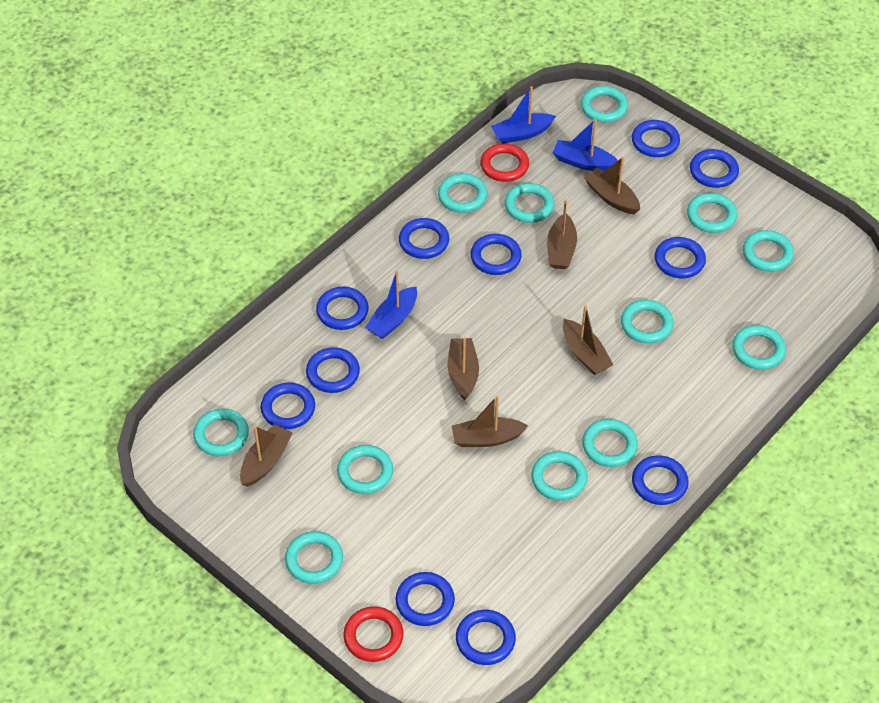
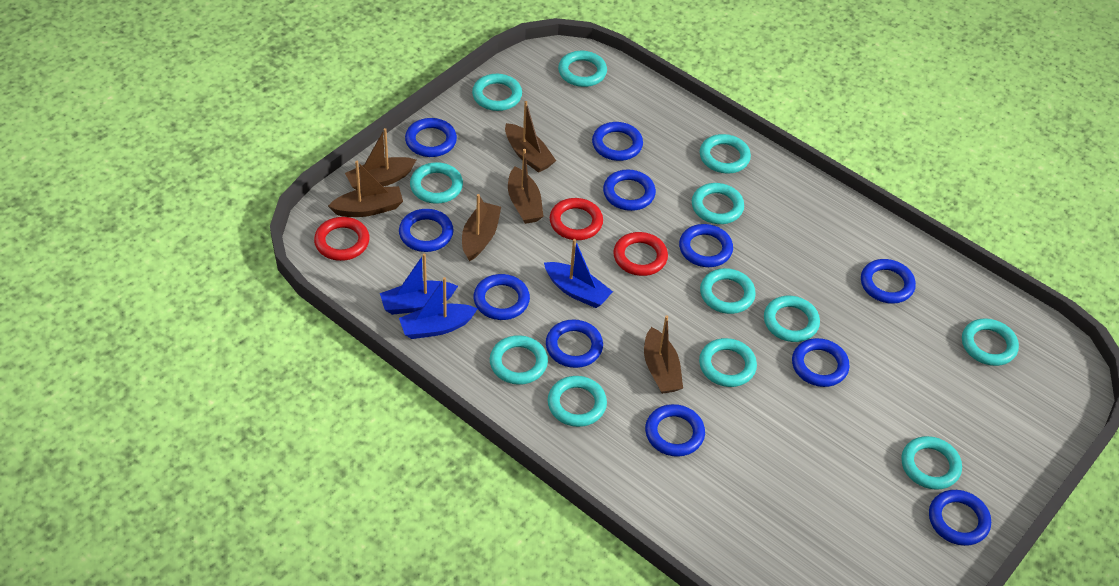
red ring: 2 -> 3

